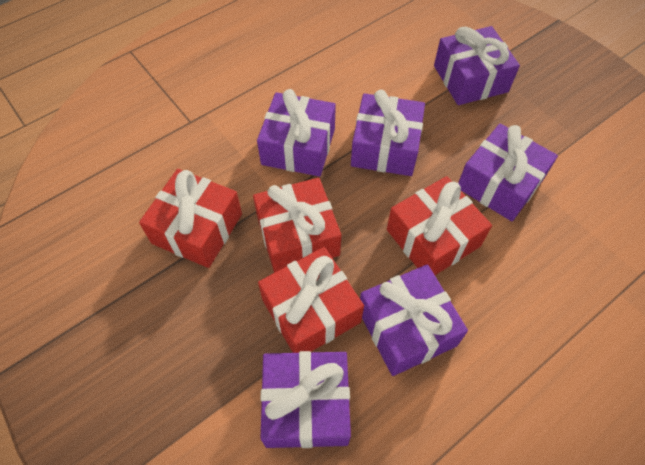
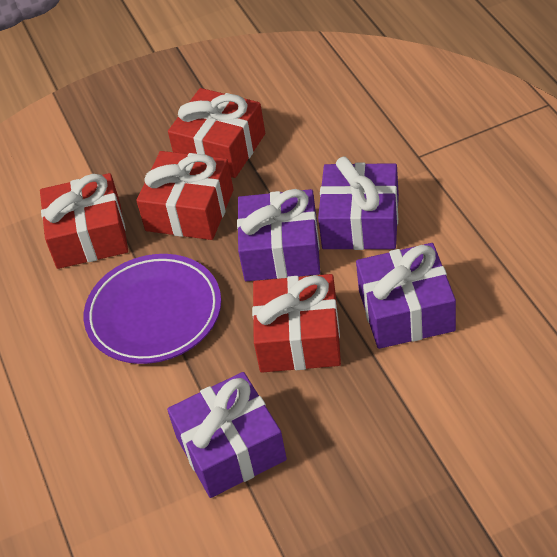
purple gift: 6 -> 4
purple plate: 0 -> 1

